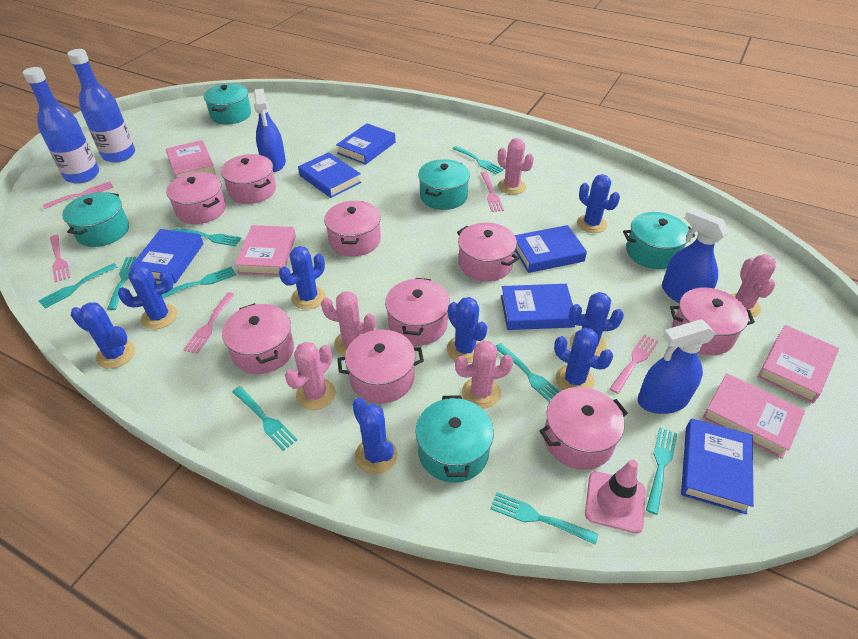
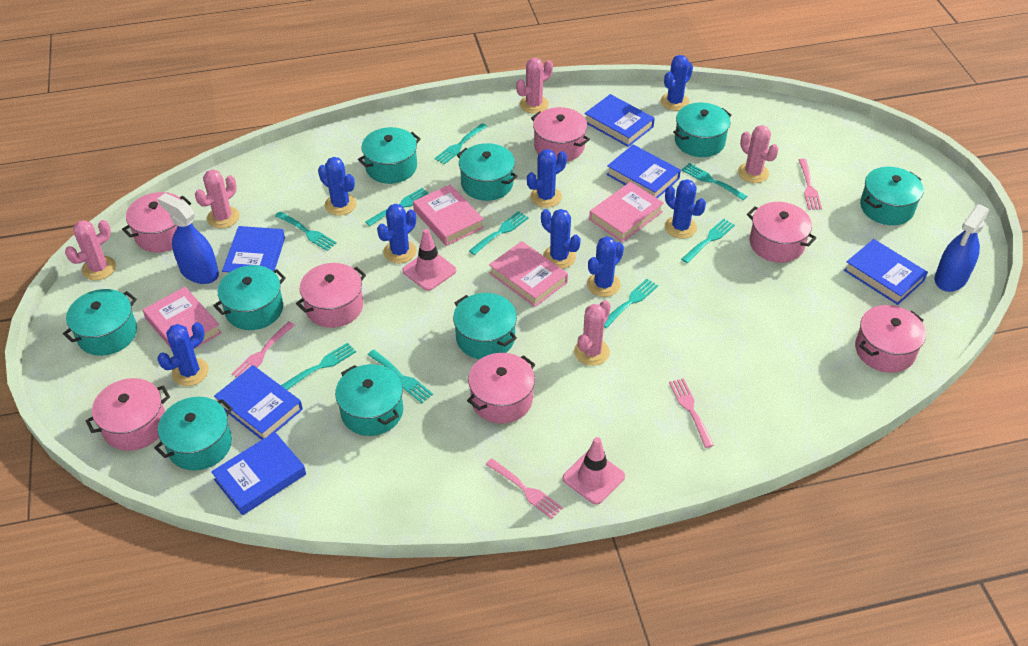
blue bottle: 2 -> 0
blue spray bottle: 3 -> 2
pink fork: 5 -> 4
pink pot: 9 -> 7
pink traffic cone: 1 -> 2
turquoise pot: 5 -> 9

